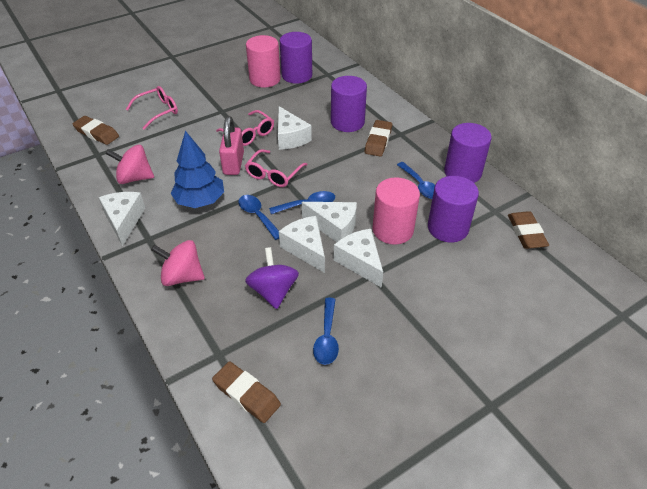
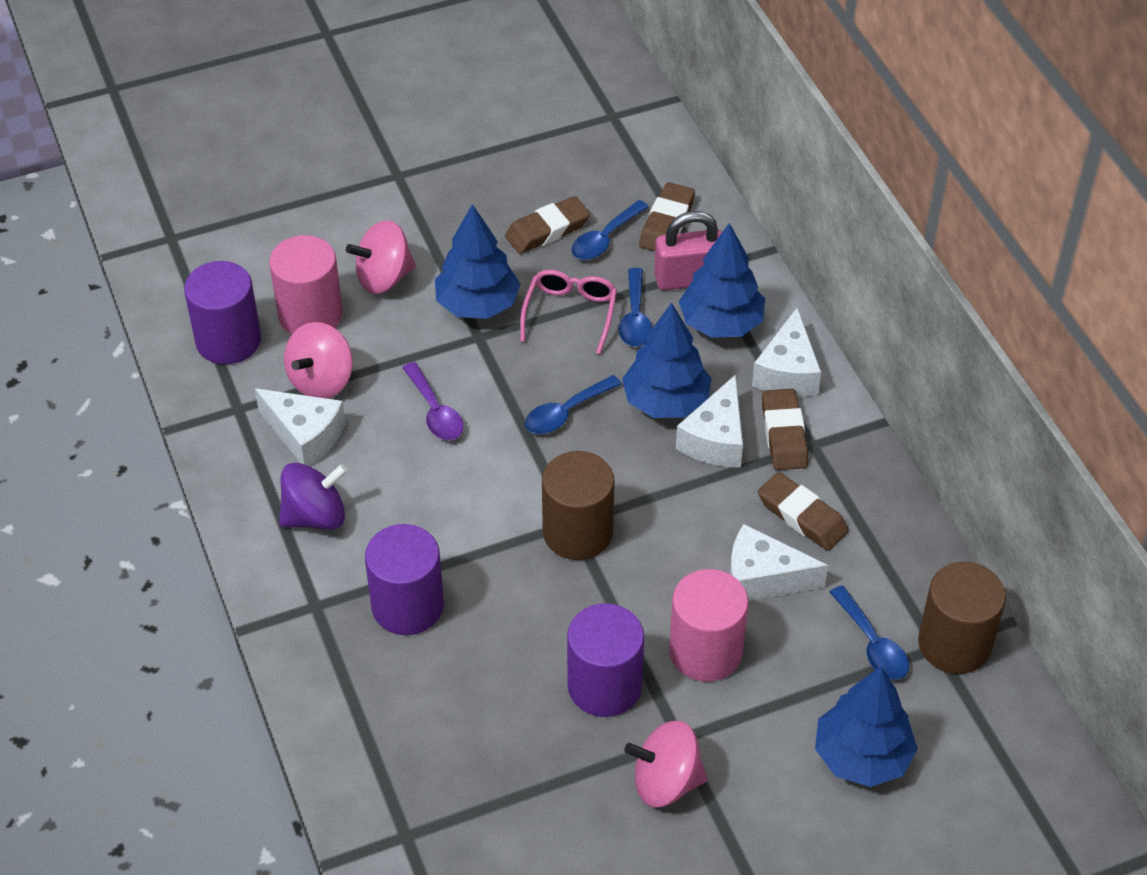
blue tree: 1 -> 4
brown cylinder: 0 -> 2
pink glasses: 3 -> 1
pink spinning top: 2 -> 3
purple cylinder: 4 -> 3
purple spoon: 0 -> 1
white cheese: 5 -> 4

